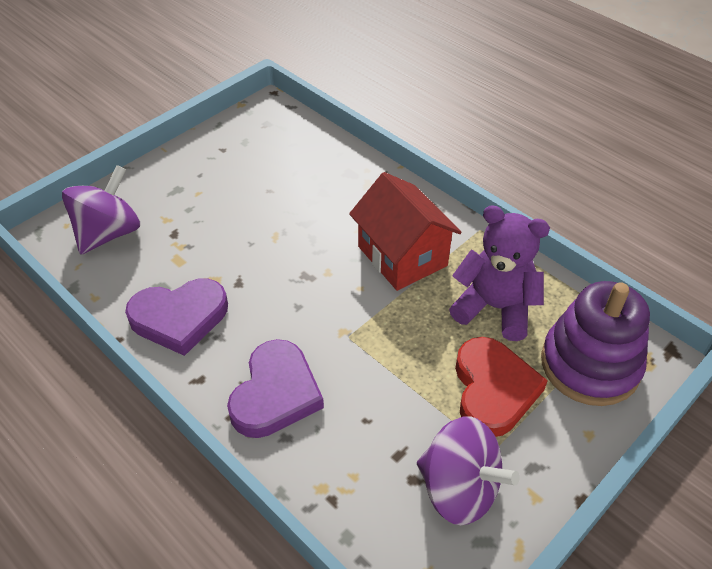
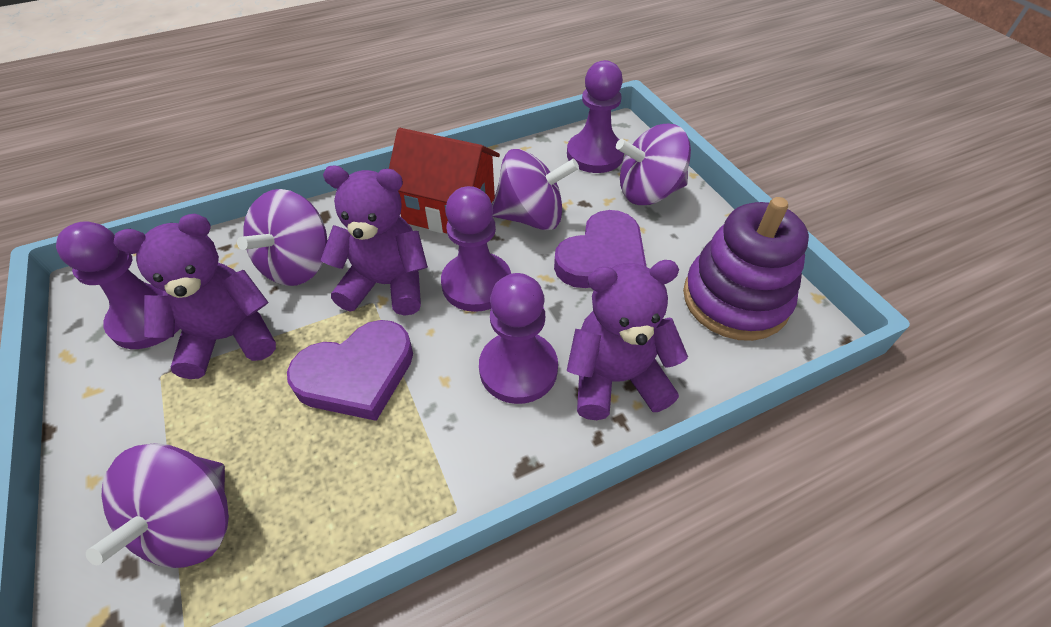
purple pawn: 0 -> 4
purple spinning top: 2 -> 4
purple teddy bear: 1 -> 3
red heart: 1 -> 0

